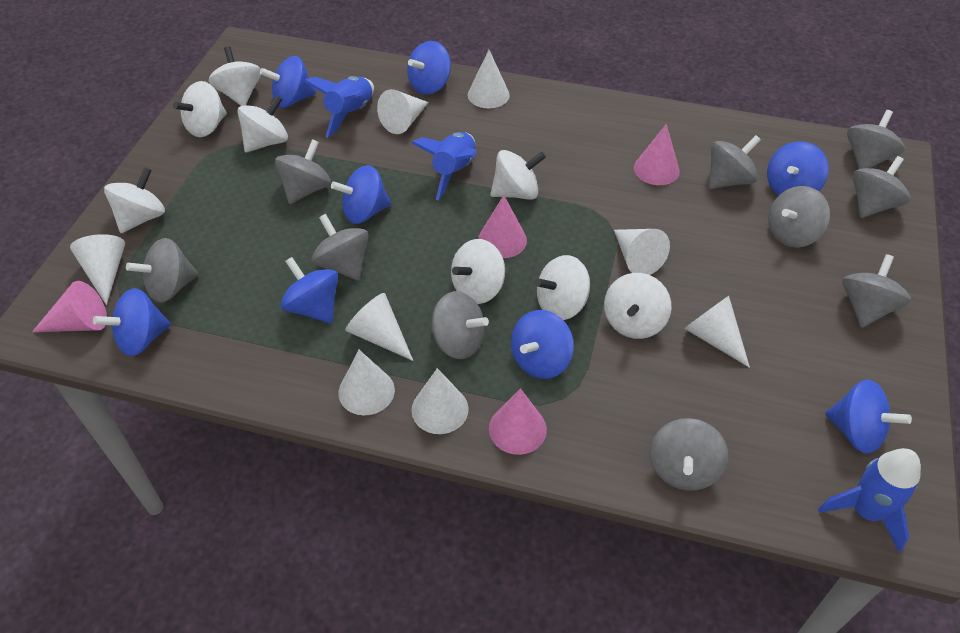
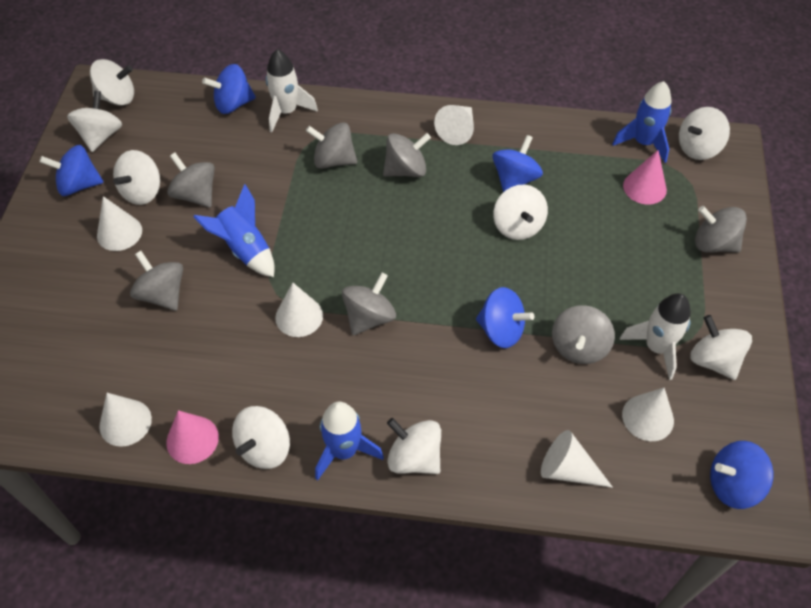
blue spinning top: 8 -> 5
grey spinning top: 10 -> 7
pink cone: 4 -> 2
white cone: 8 -> 6
white rocket: 0 -> 2

